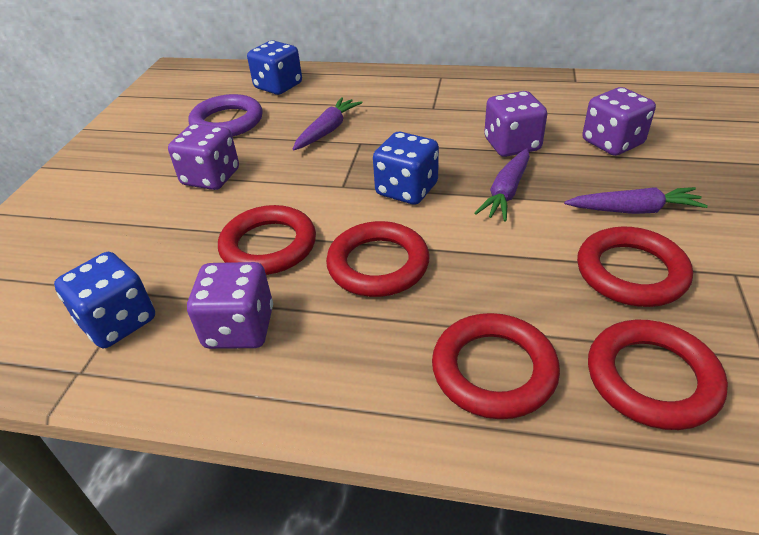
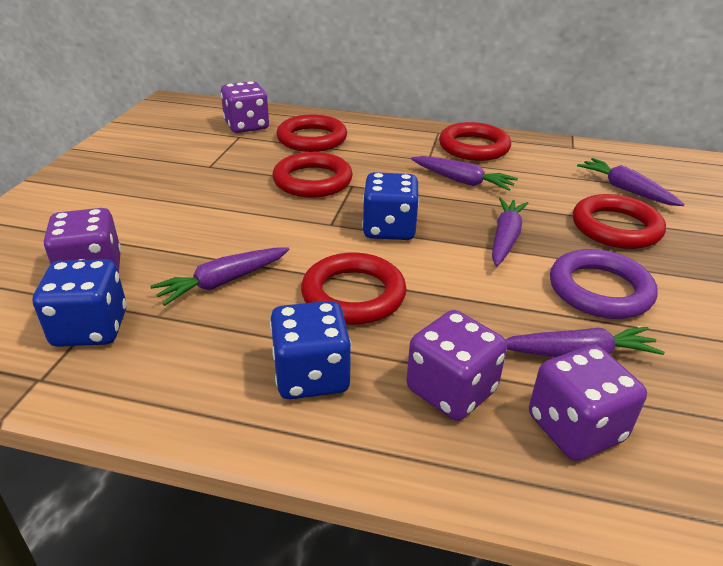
purple carrot: 3 -> 5

